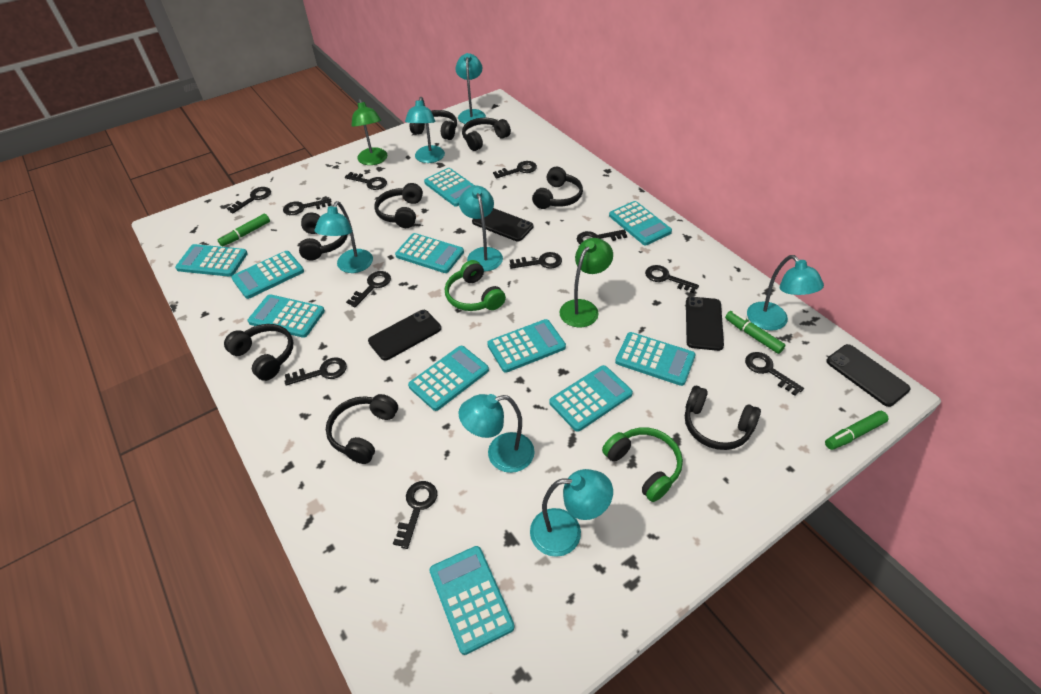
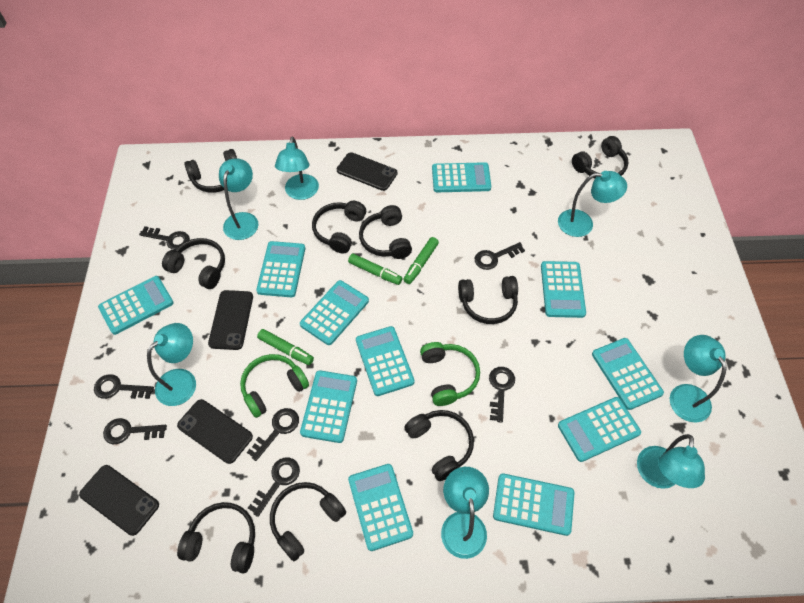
black headphones: 8 -> 9
black key: 11 -> 7
green lamp: 2 -> 0

